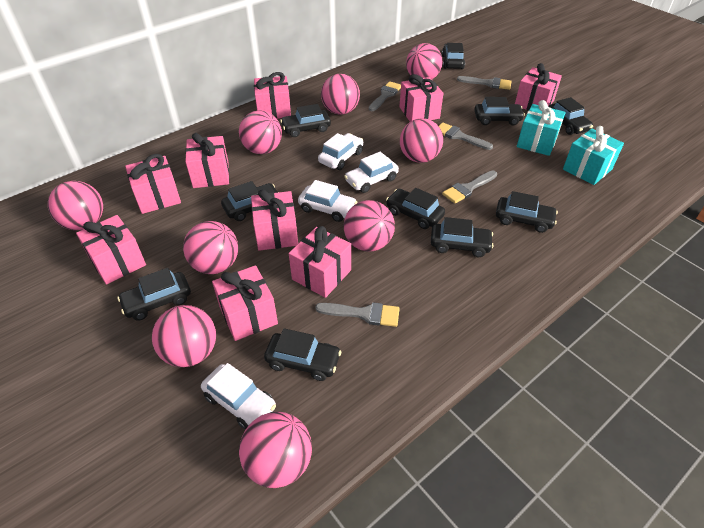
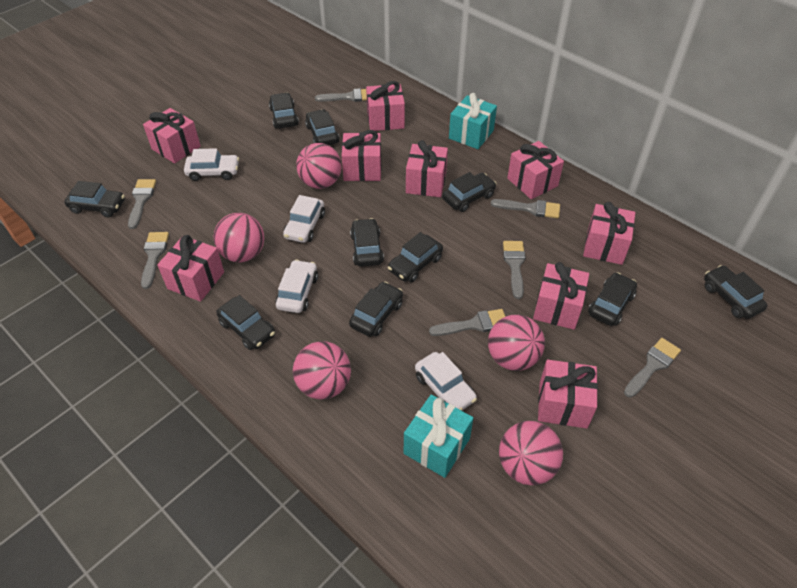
grey brush: 5 -> 7
pink ball: 9 -> 5

